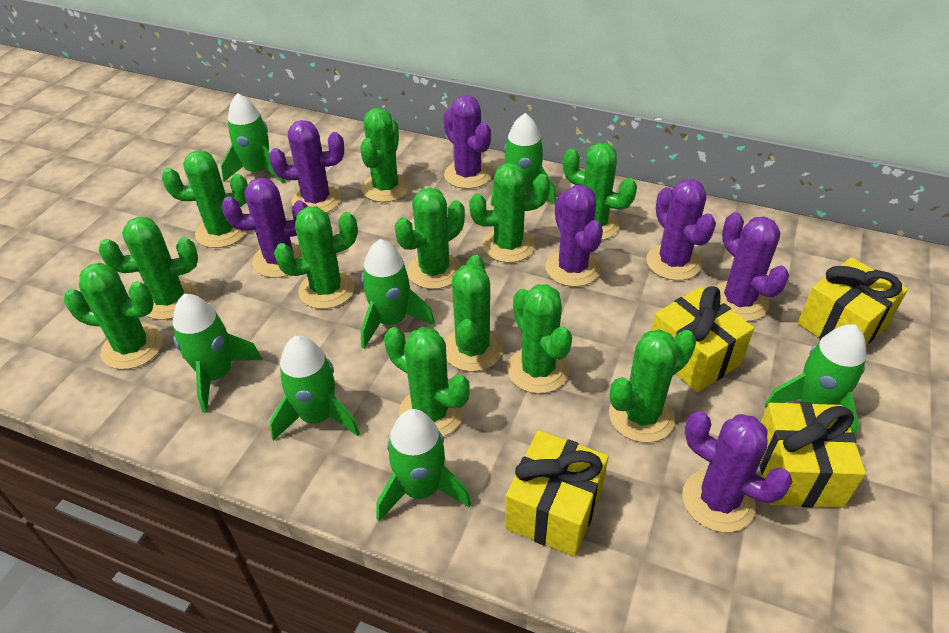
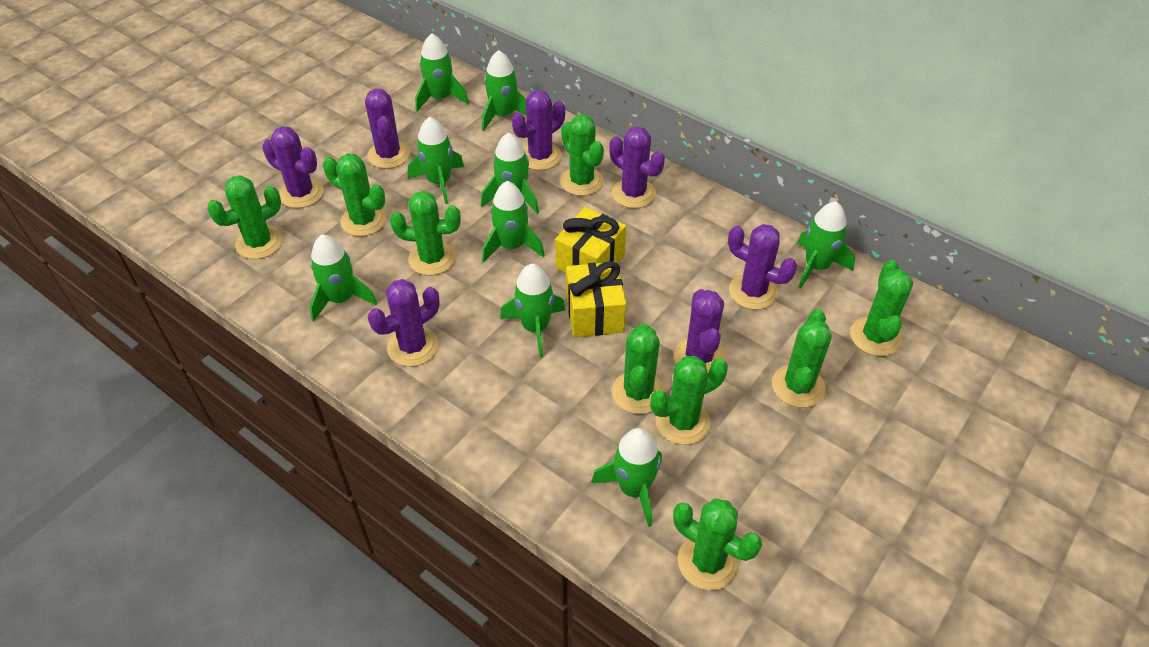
green cactus: 12 -> 9
green rocket: 7 -> 9
yellow gift: 4 -> 2

